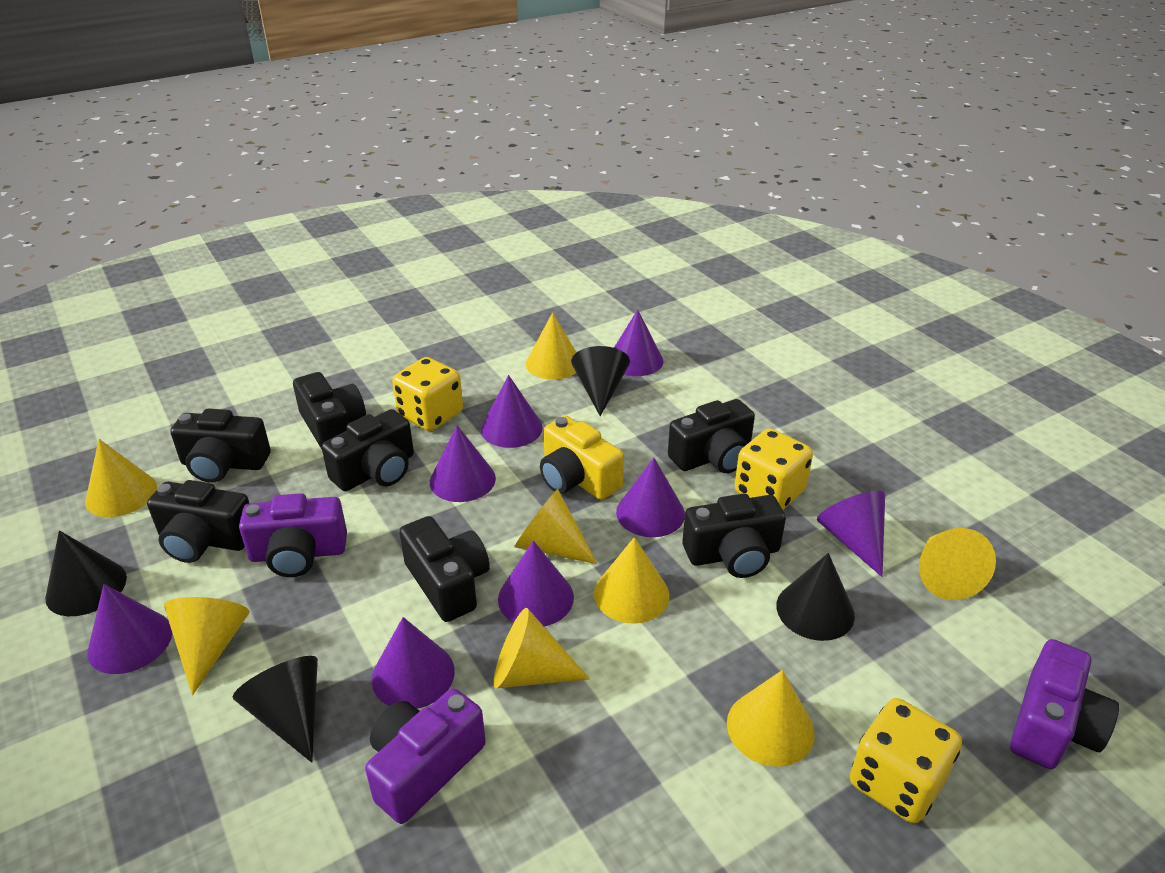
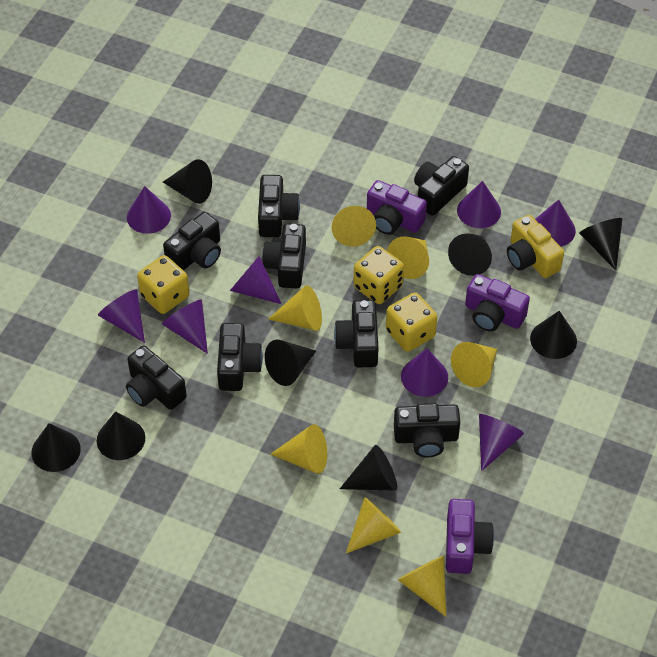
black camera: 7 -> 8
black cone: 4 -> 8
yellow cone: 8 -> 7

